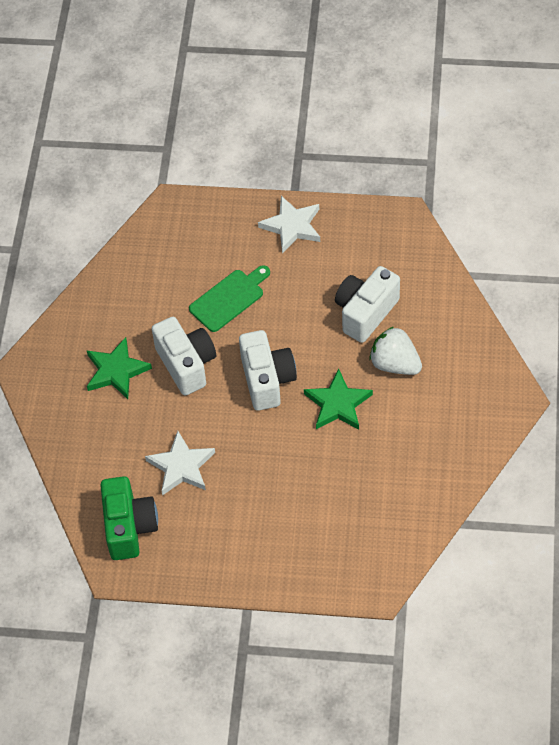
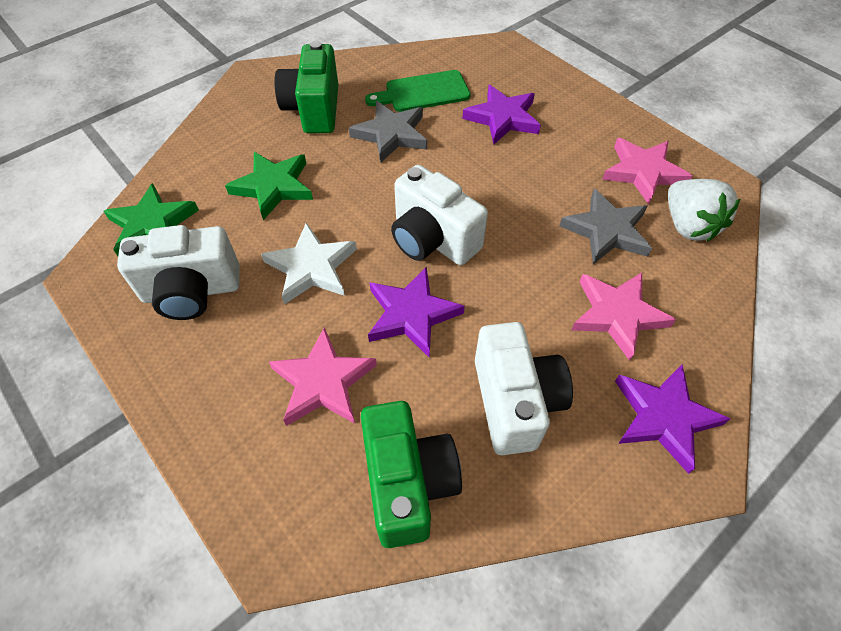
green camera: 1 -> 2
grey star: 0 -> 2
pink star: 0 -> 3
purple star: 0 -> 3
white star: 2 -> 1

